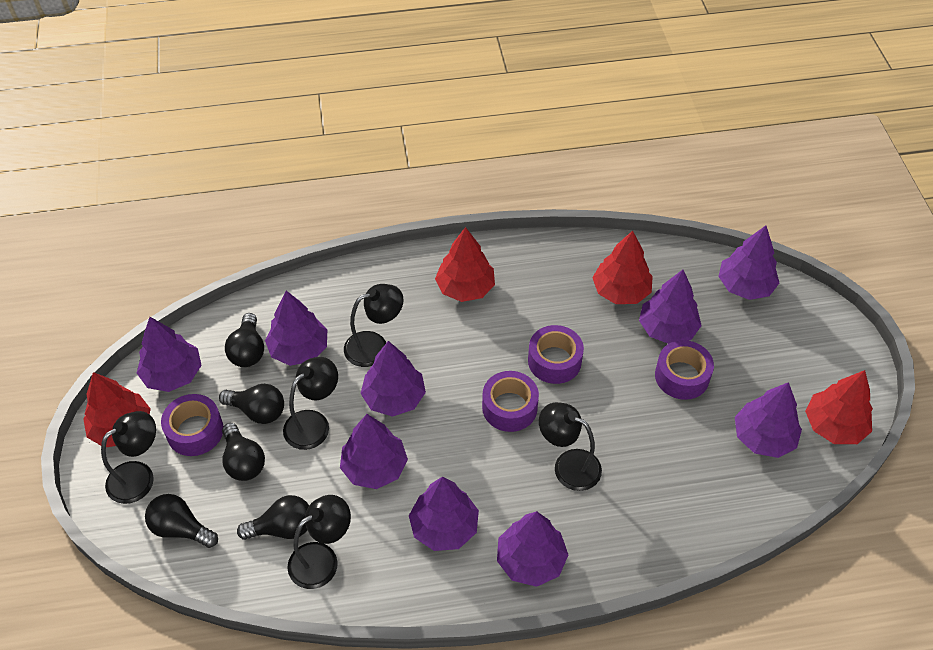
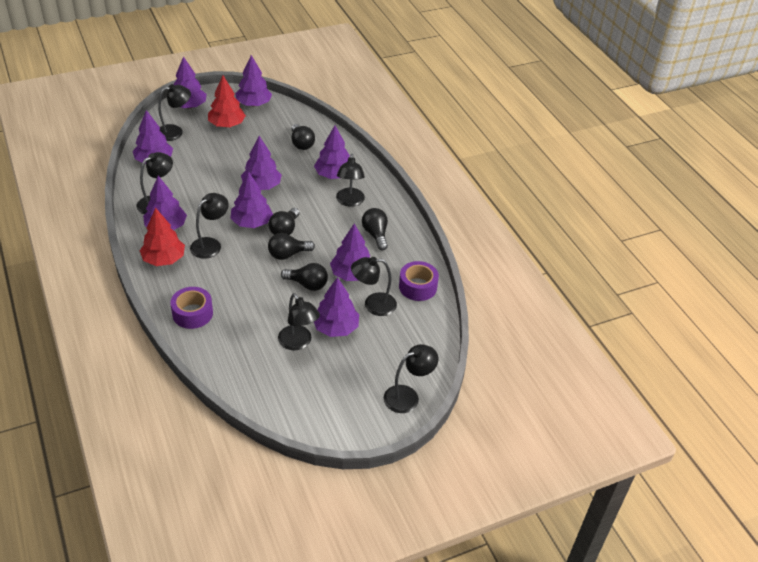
black lamp: 5 -> 7
purple tape: 4 -> 2
red tree: 4 -> 2

